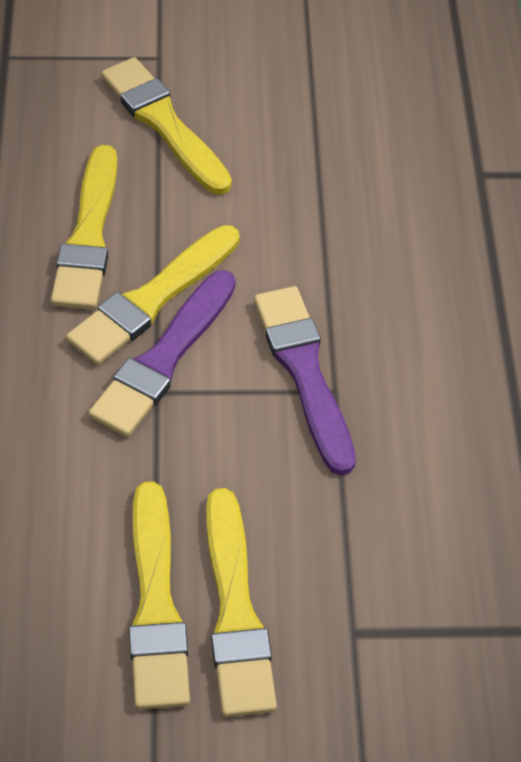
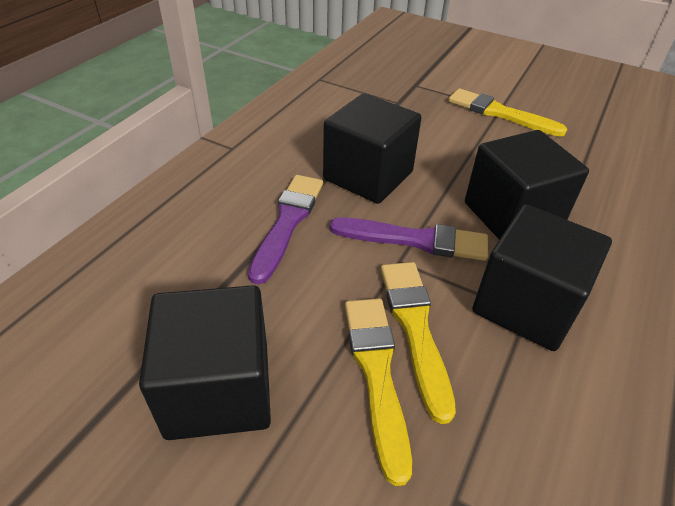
black cube: 0 -> 4
yellow brush: 5 -> 3

